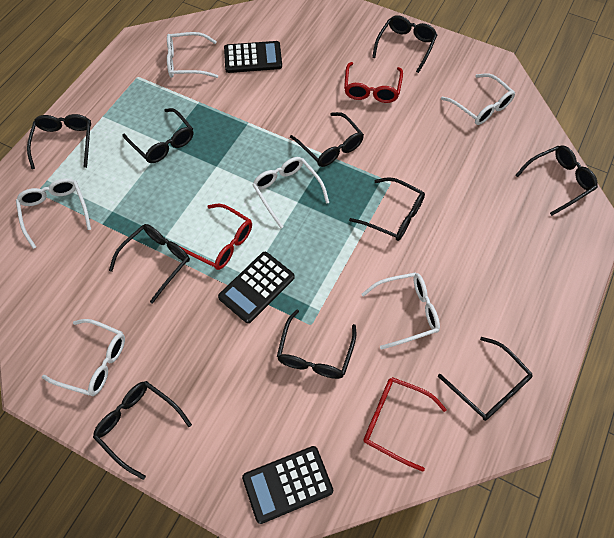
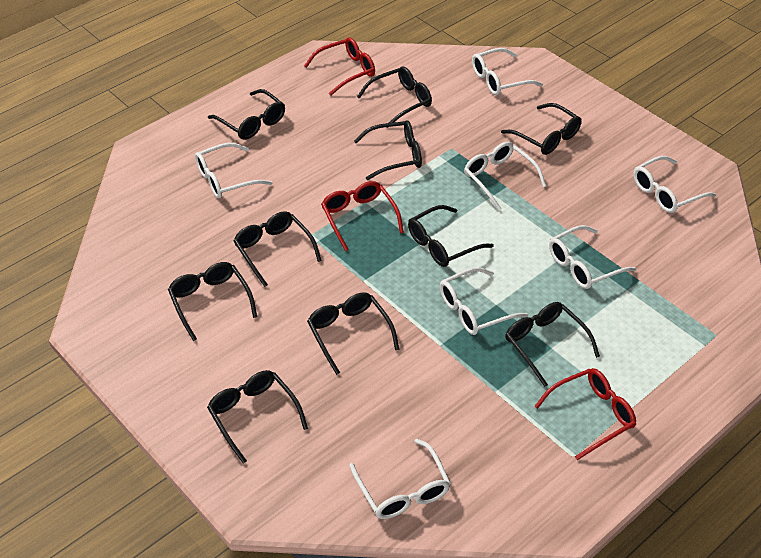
black calculator: 3 -> 0
white glasses: 6 -> 7

